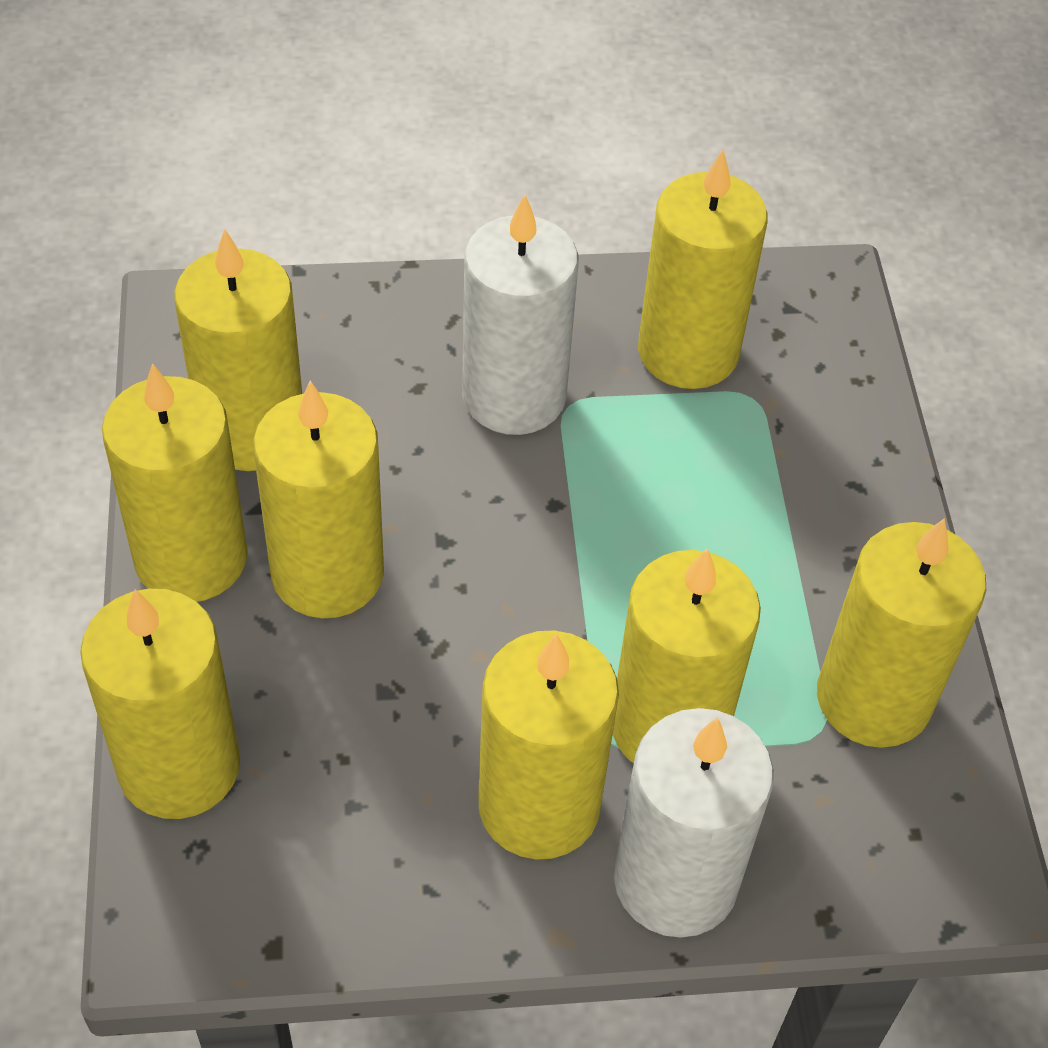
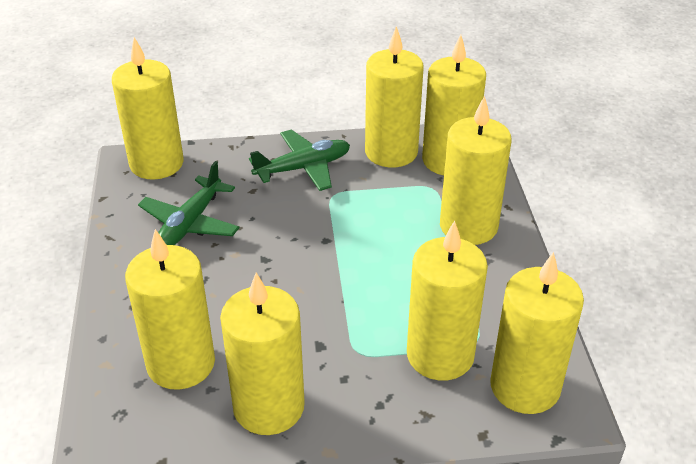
green plane: 0 -> 2
white candle: 2 -> 0

